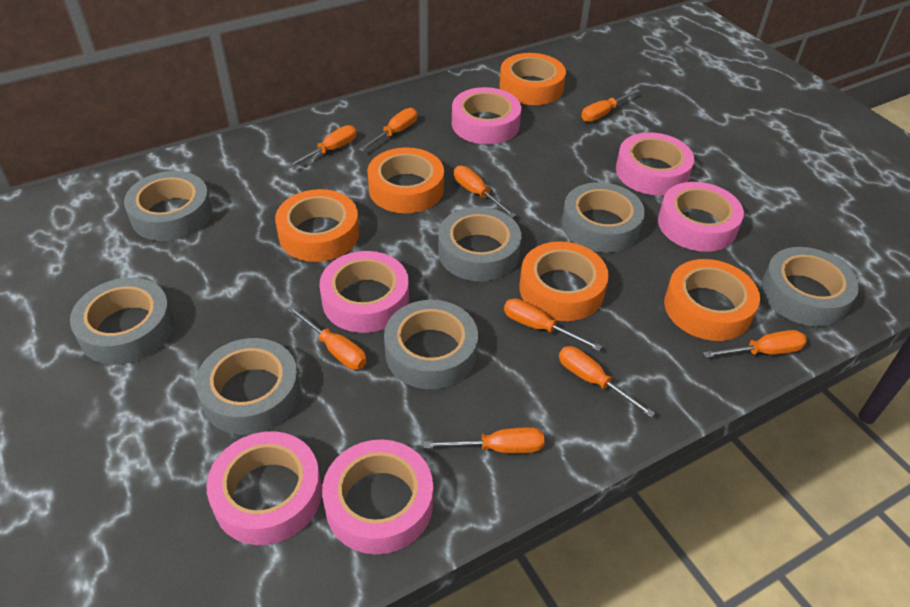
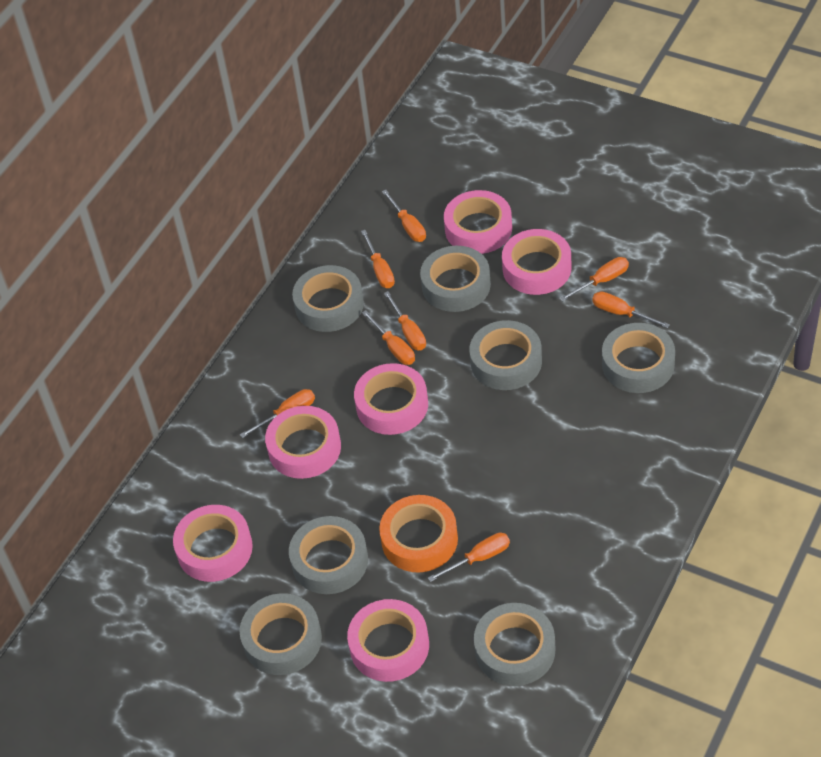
orange screwdriver: 9 -> 8
orange tape: 5 -> 1

